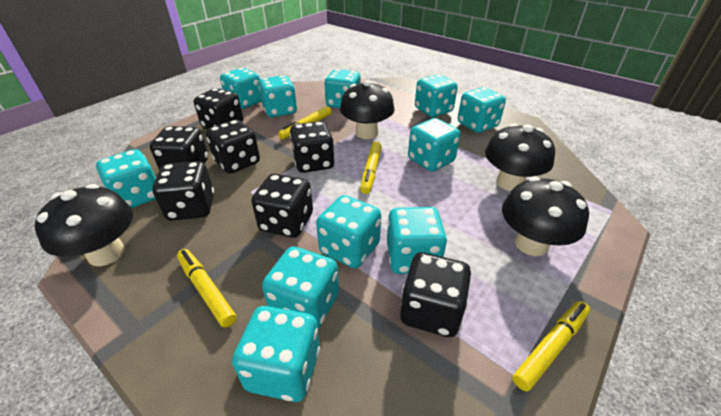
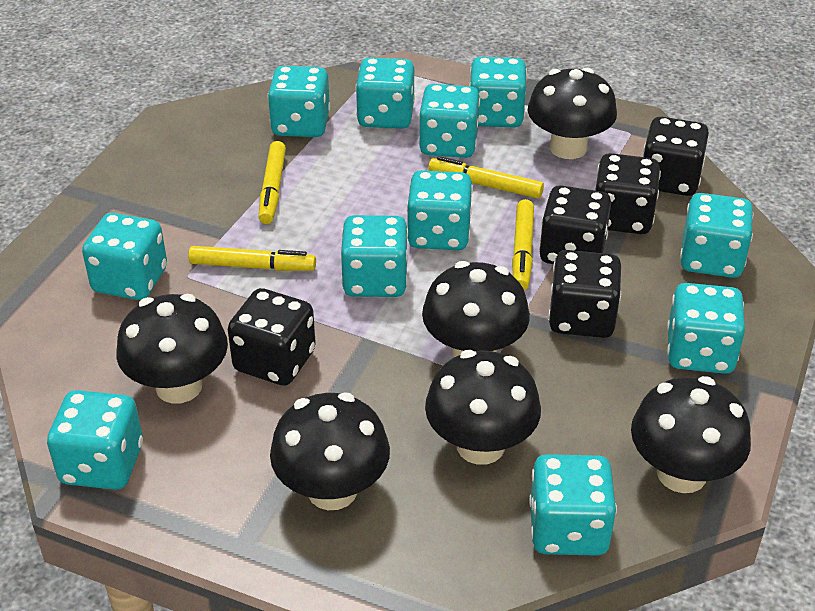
black dice: 7 -> 5
black mushroom: 4 -> 6

